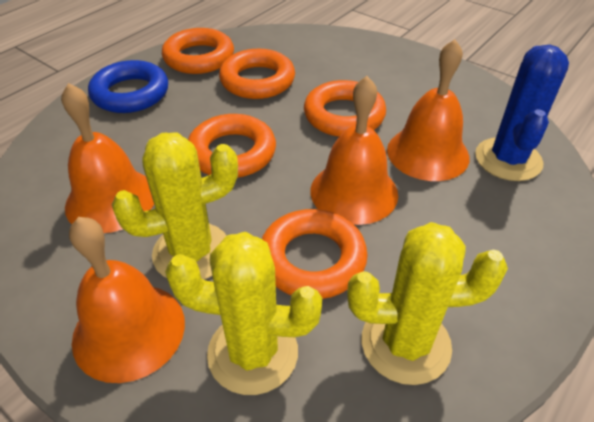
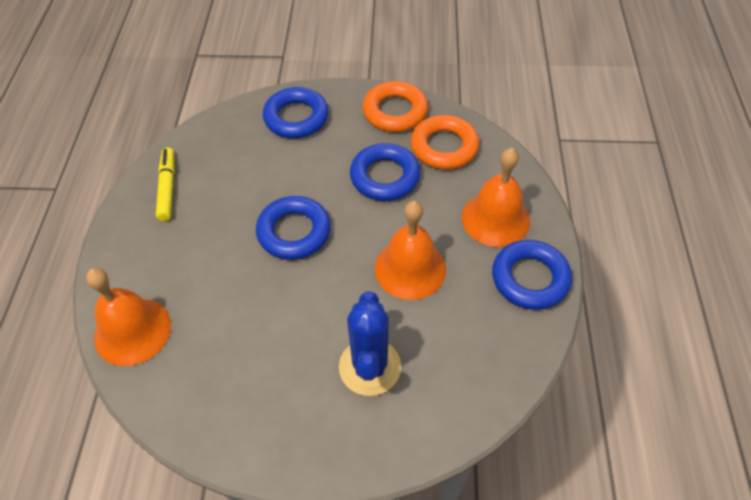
blue ring: 1 -> 4
orange bell: 4 -> 3
orange ring: 5 -> 2
yellow cactus: 3 -> 0
yellow marker: 0 -> 1

